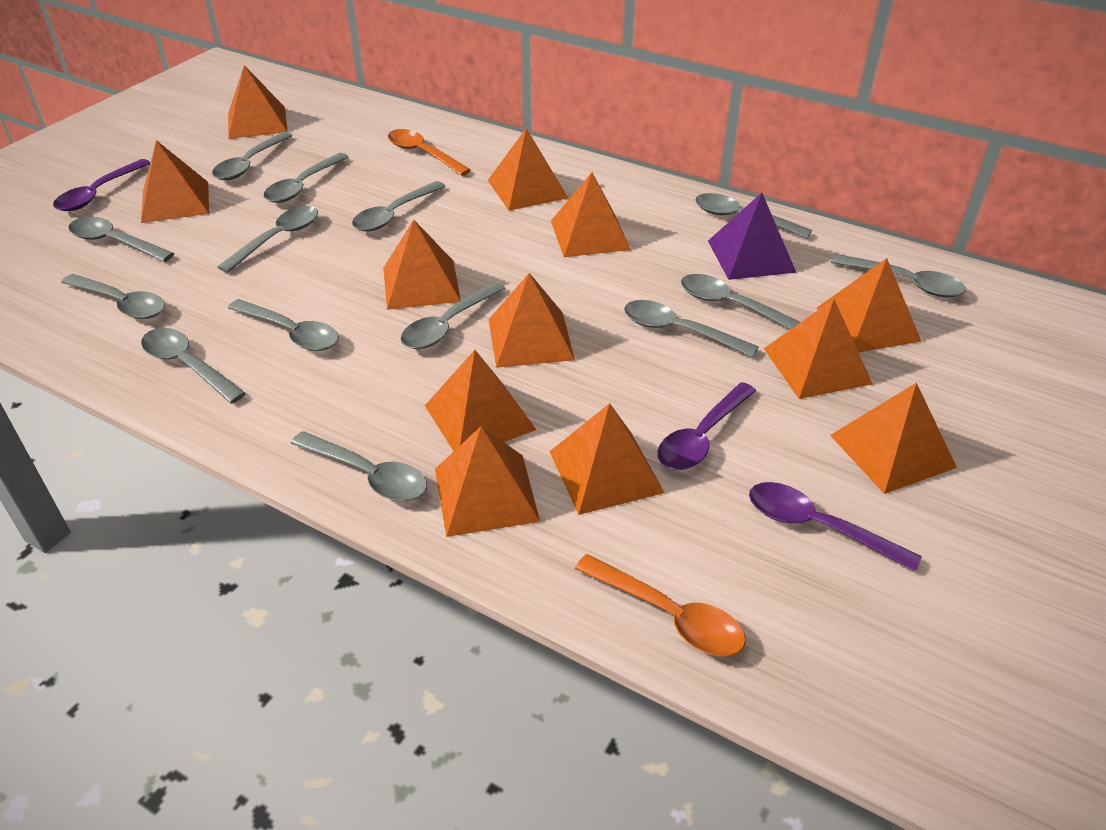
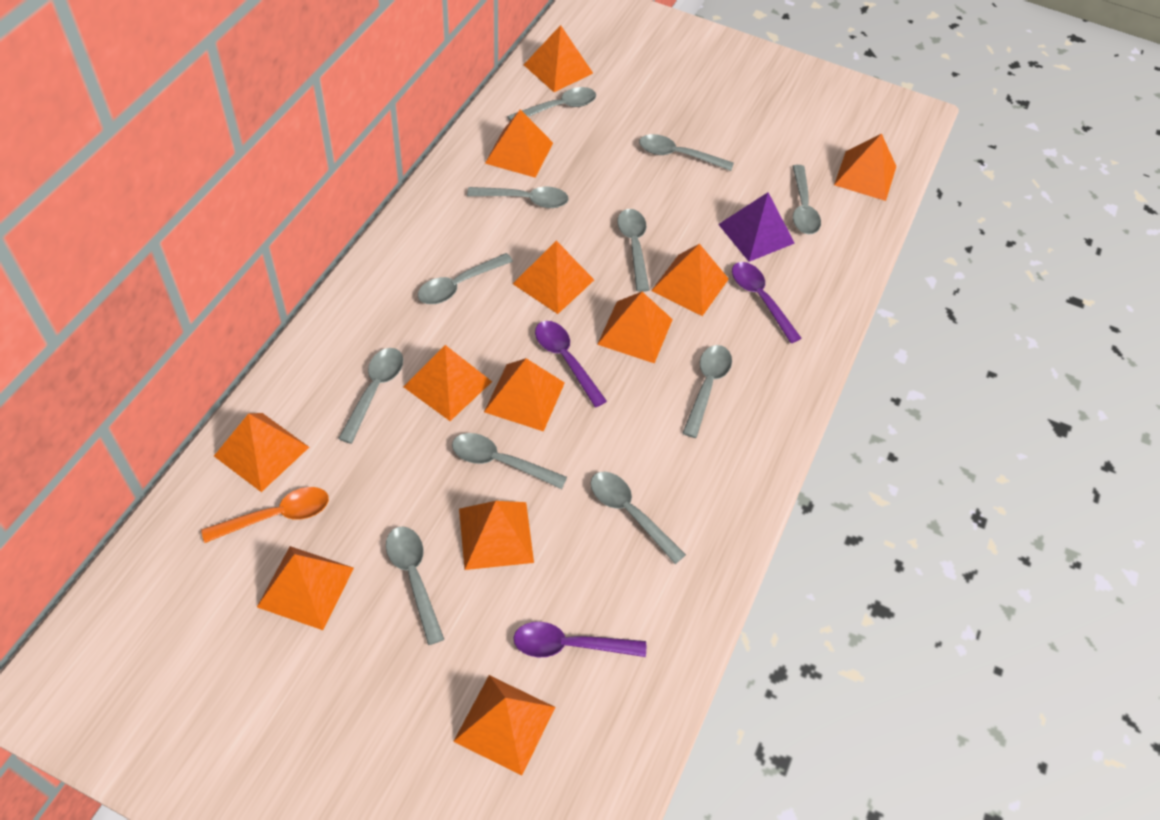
grey spoon: 14 -> 11
orange spoon: 2 -> 1

